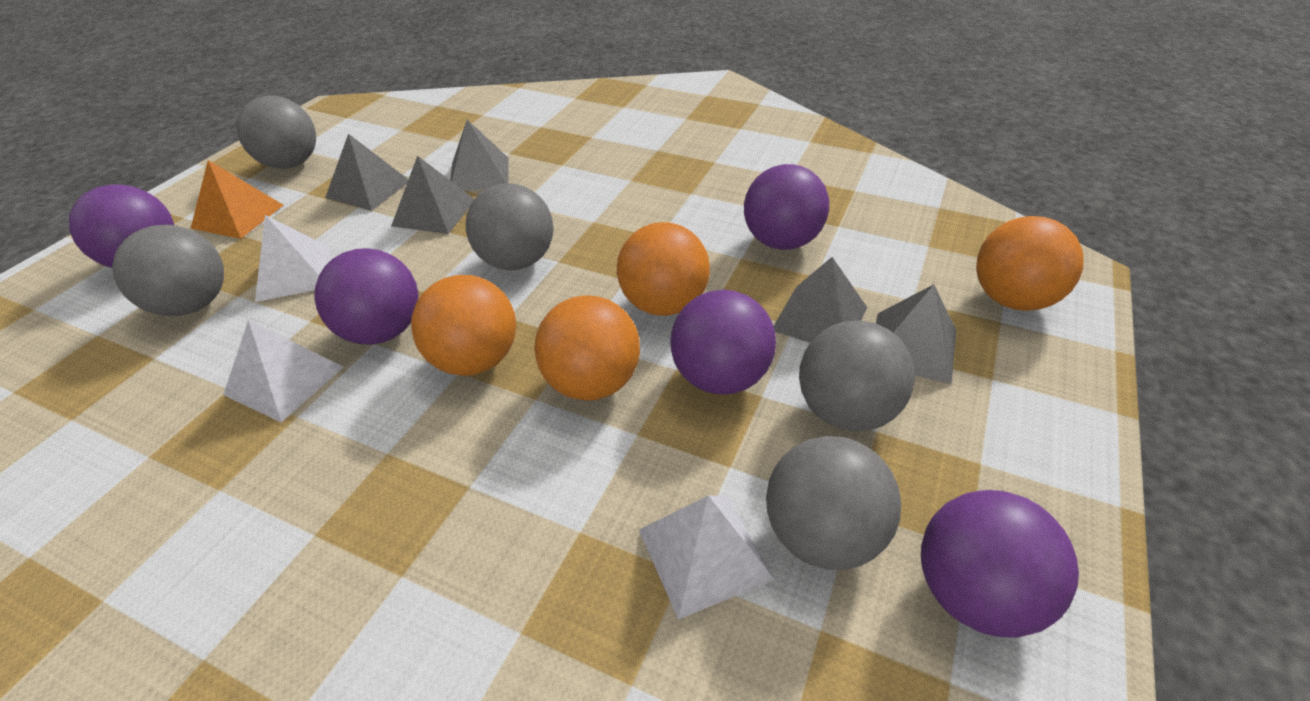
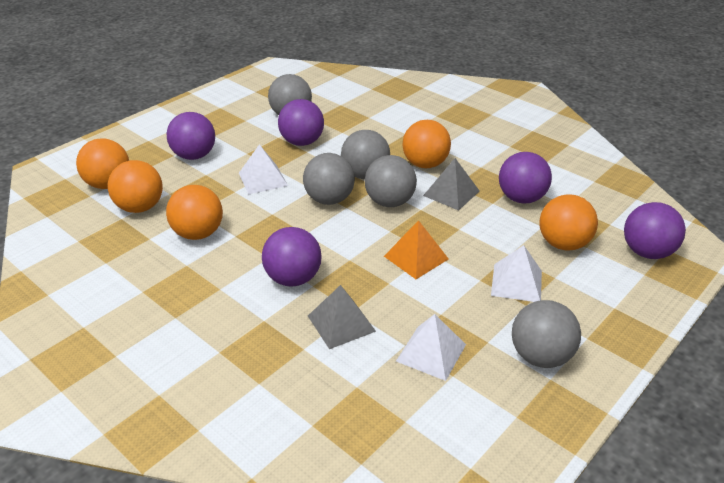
grey pyramid: 5 -> 2
orange ball: 4 -> 5

